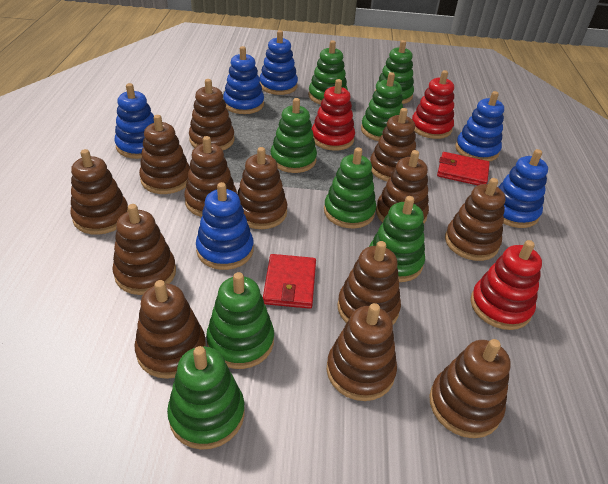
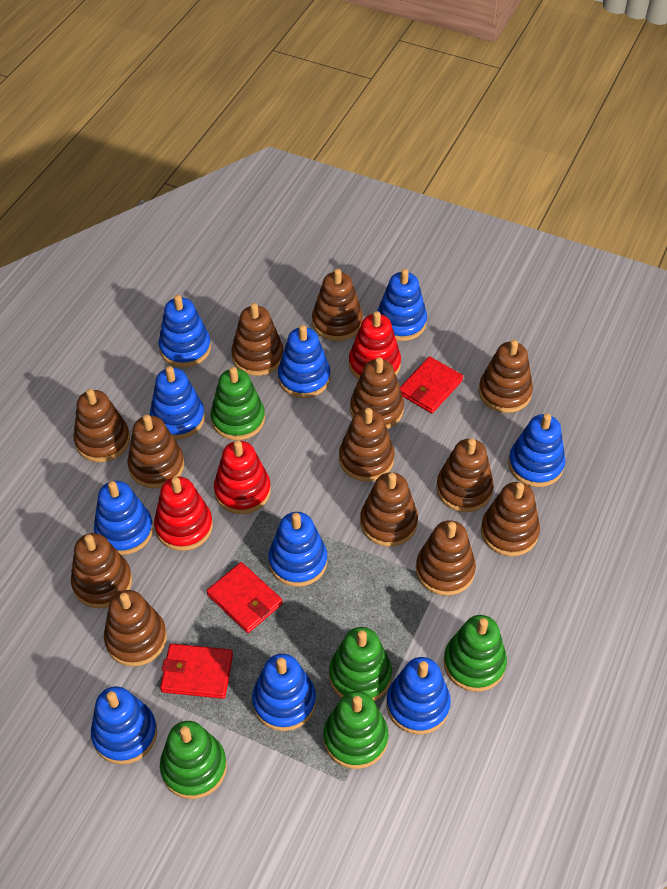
blue stacking toy: 6 -> 10
green stacking toy: 8 -> 5
red wallet: 2 -> 3

